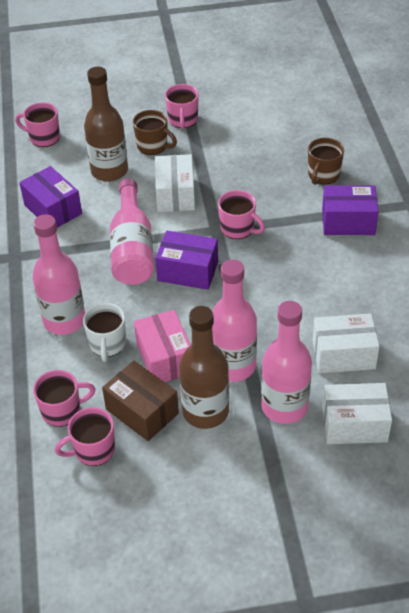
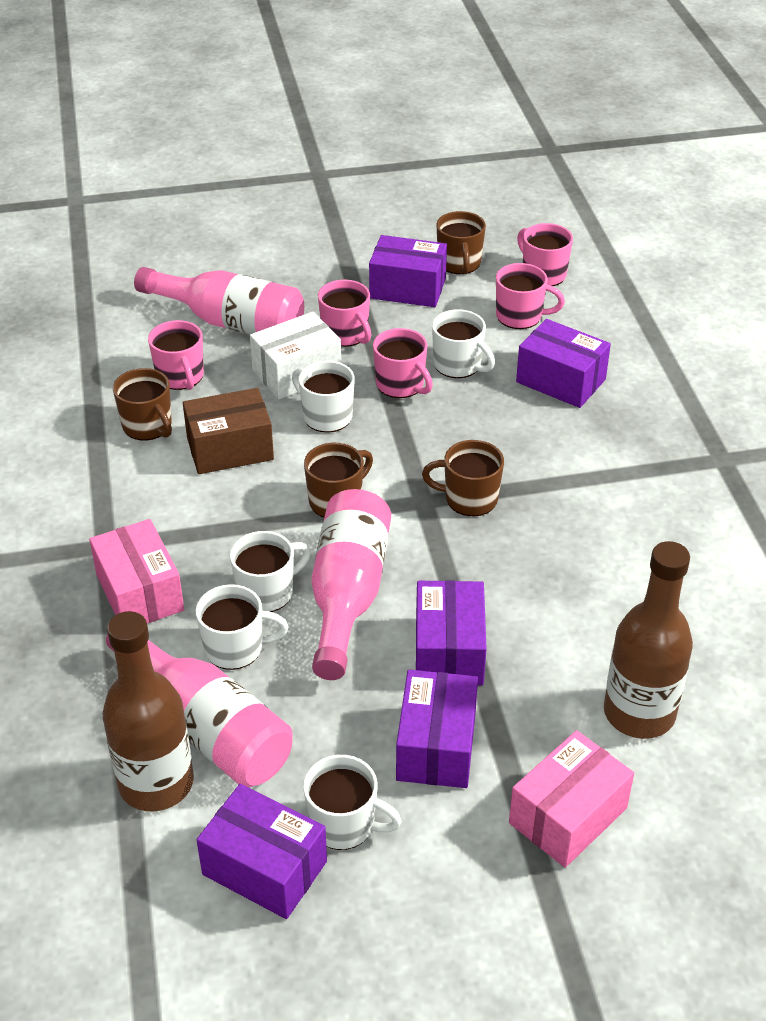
brown mug: 2 -> 4
pink bottle: 4 -> 3
pink box: 1 -> 2
purple box: 3 -> 5
white box: 3 -> 1
white mug: 1 -> 5

